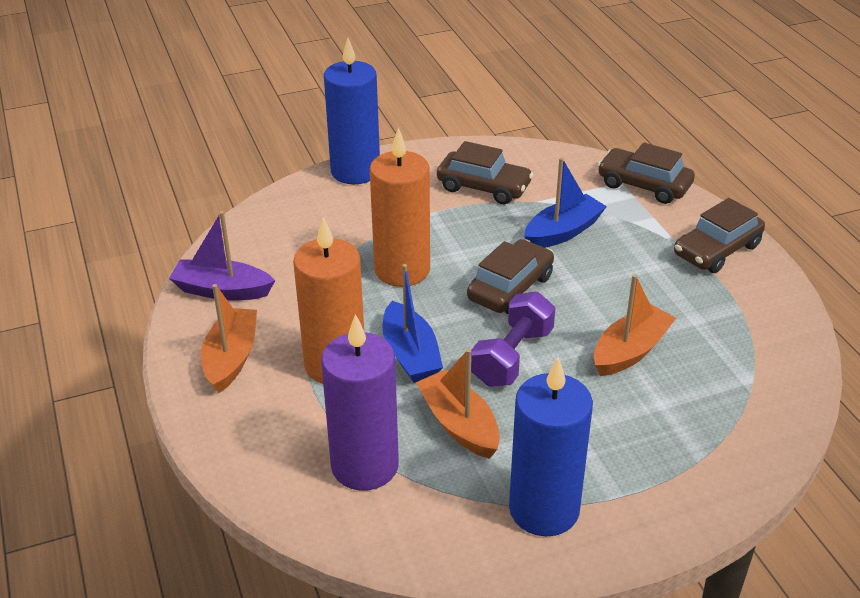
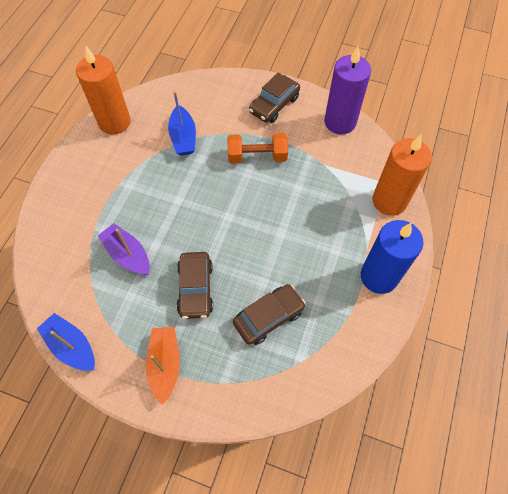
blue candle: 2 -> 1
brown car: 4 -> 3
orange boat: 3 -> 1
orange dumbbell: 0 -> 1
purple dumbbell: 1 -> 0

